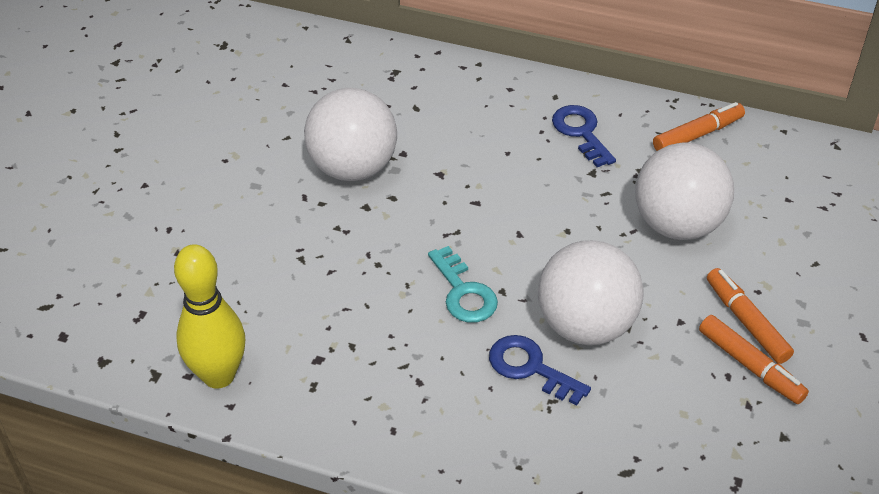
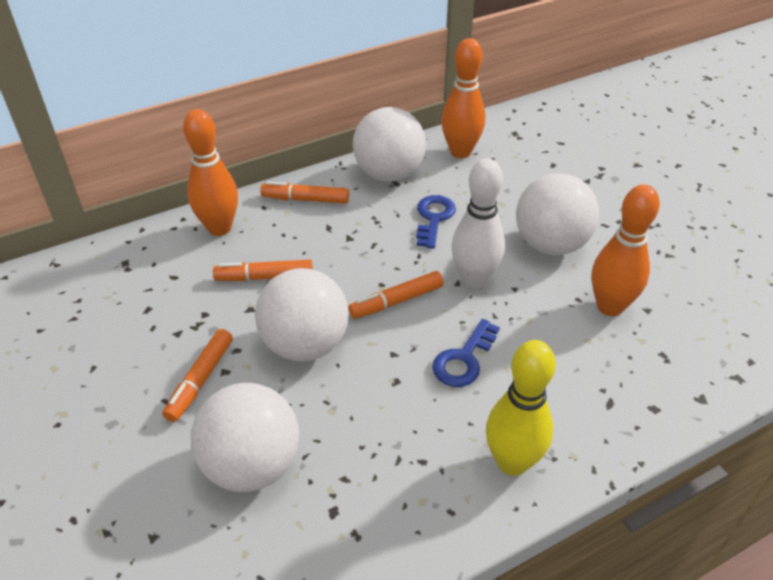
orange bowling pin: 0 -> 3
orange marker: 3 -> 4
turquoise key: 1 -> 0
white ball: 3 -> 4
white bowling pin: 0 -> 1

